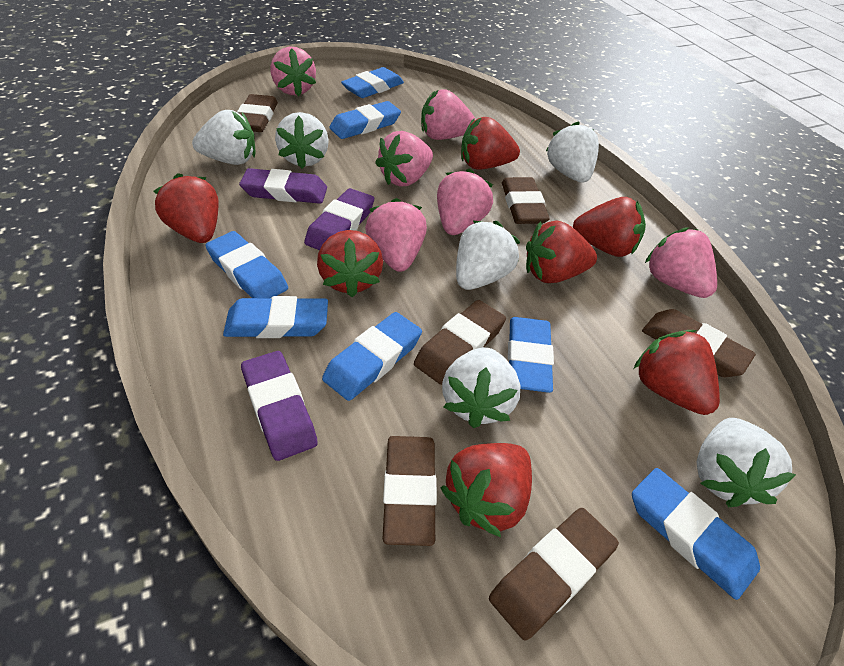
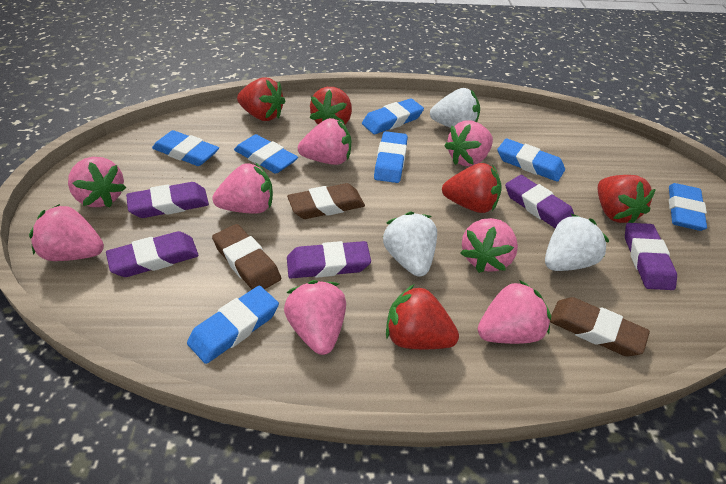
brown eraser: 6 -> 3
pink strawberry: 6 -> 8
purple eraser: 3 -> 5
red strawberry: 7 -> 5
white strawberry: 6 -> 3

